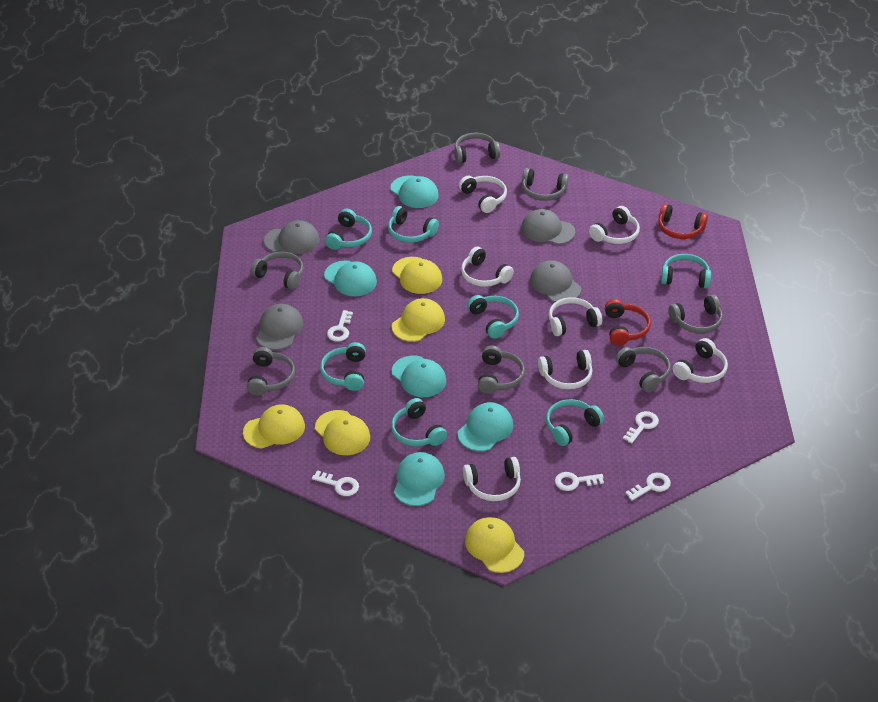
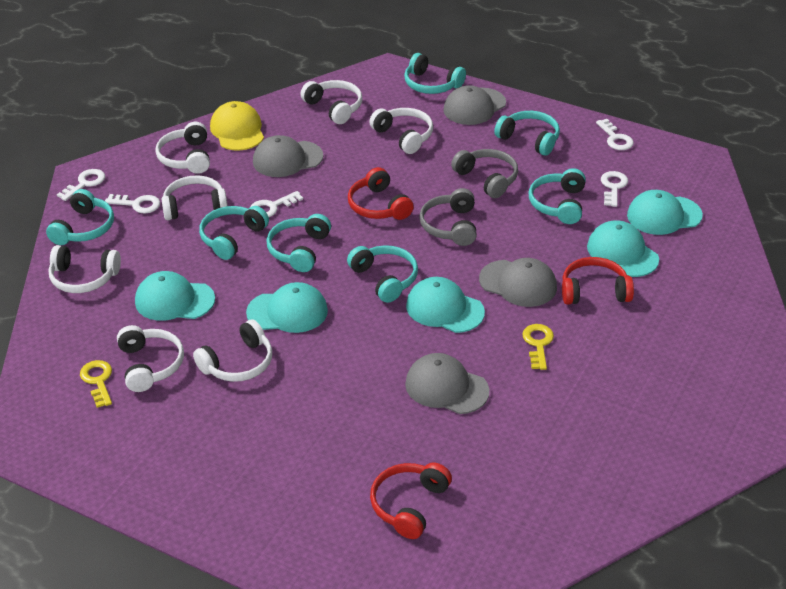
grey headphones: 7 -> 2
red headphones: 2 -> 3
yellow cap: 5 -> 1
yellow key: 0 -> 2

